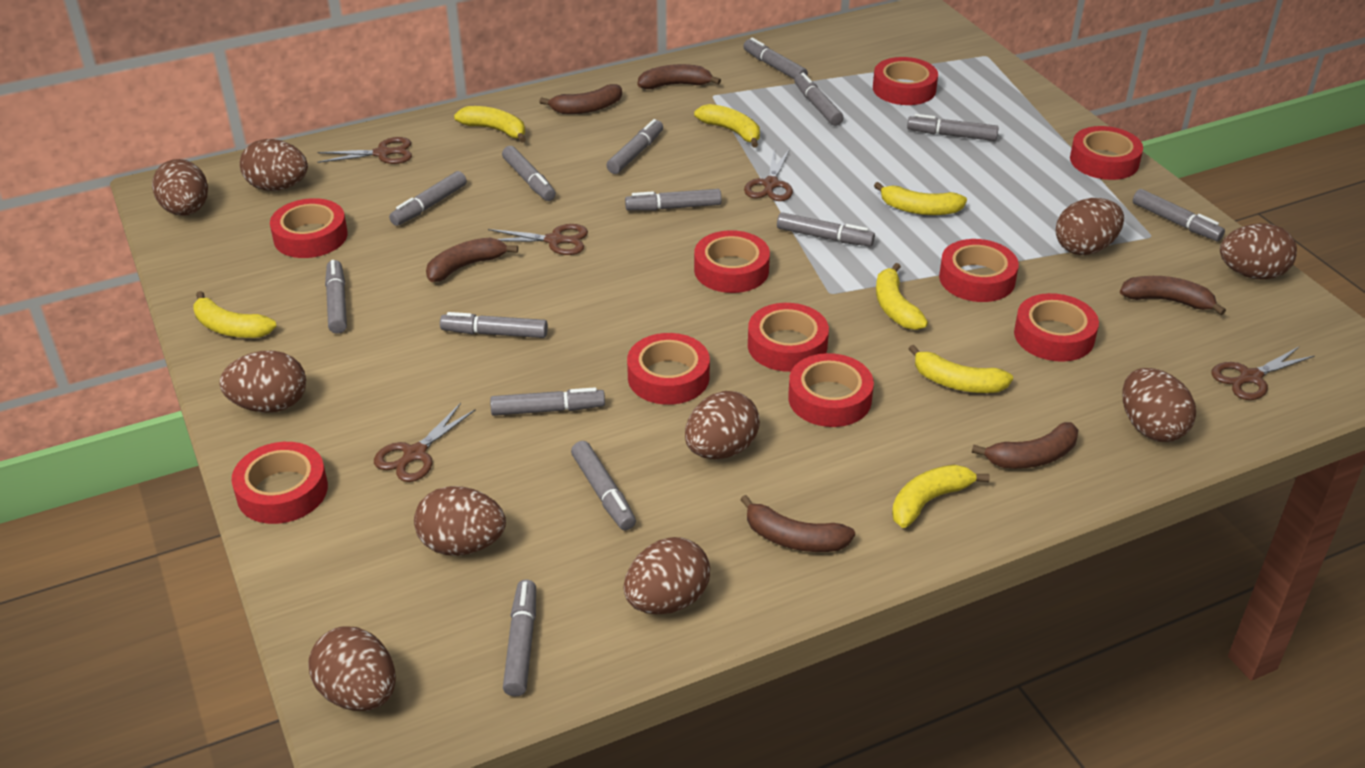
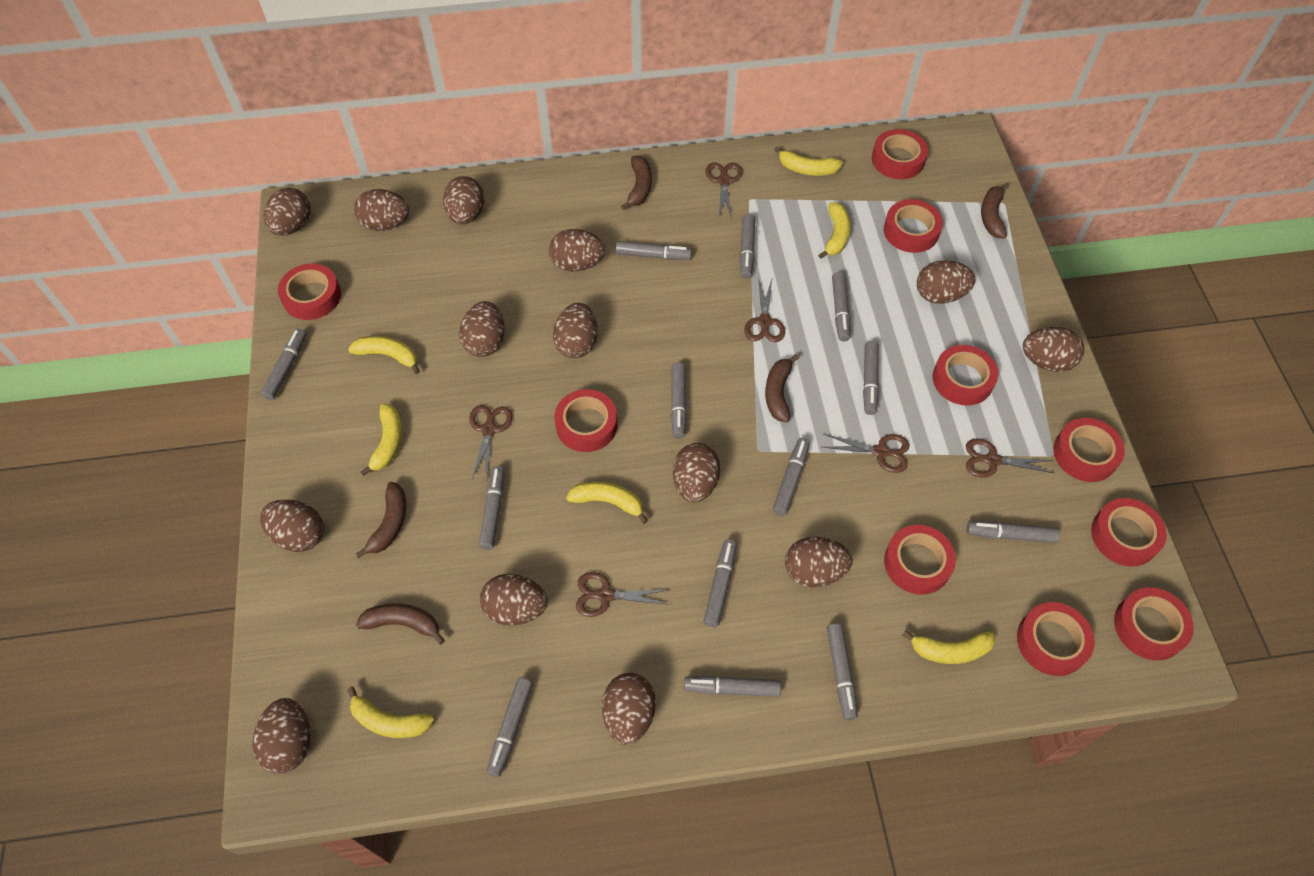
brown banana: 6 -> 5
brown egg: 10 -> 14
brown scissors: 5 -> 6
grey marker: 14 -> 13

